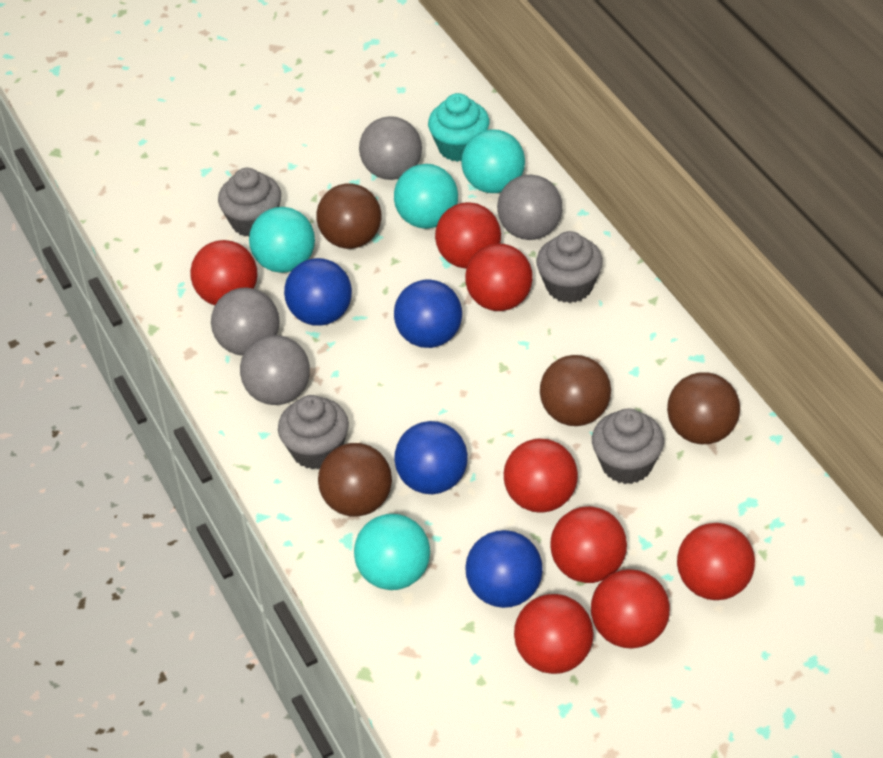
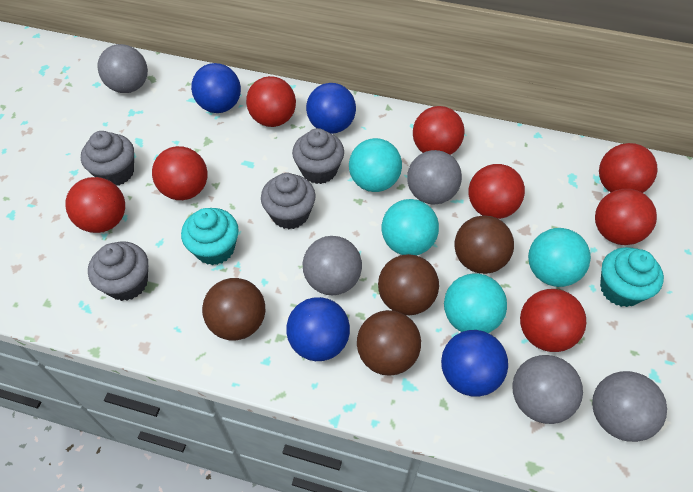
grey ball: 4 -> 5
turquoise cupcake: 1 -> 2

